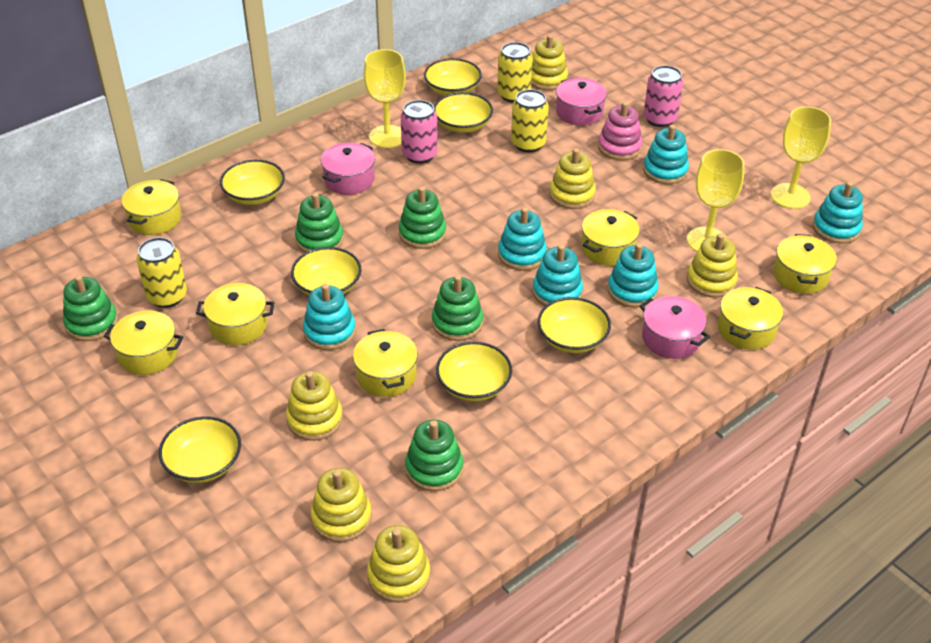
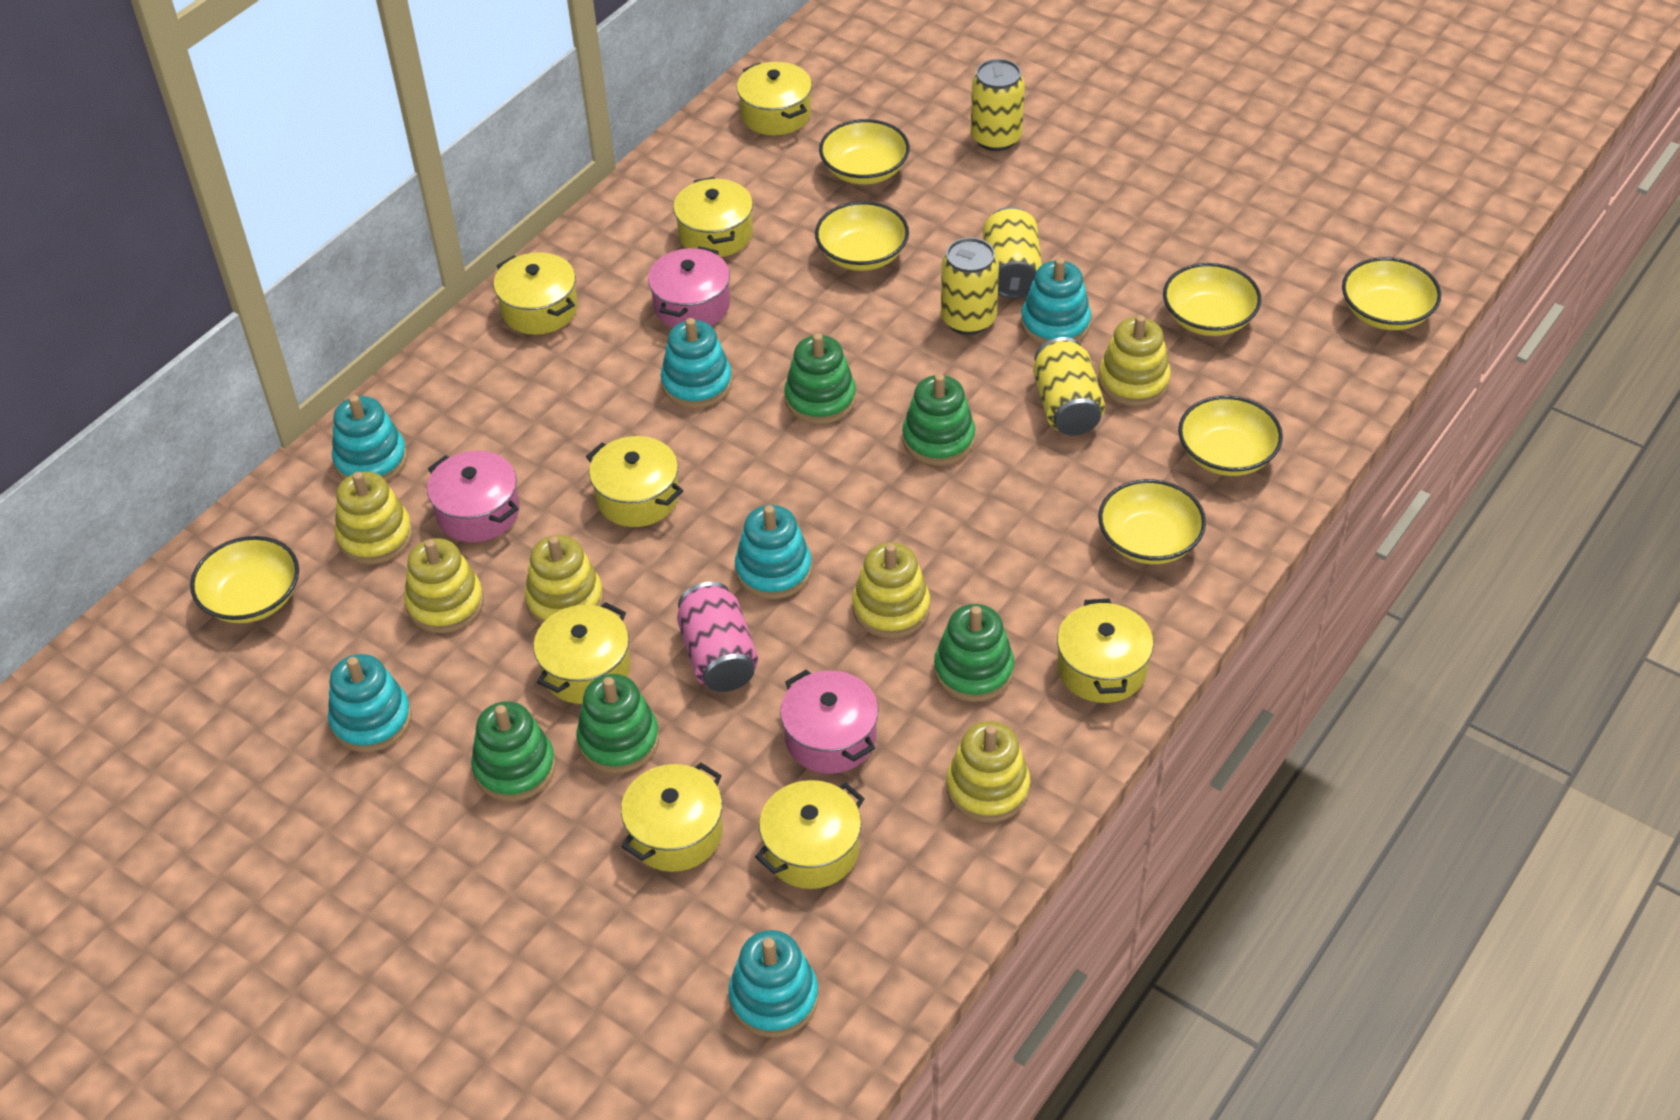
pink can: 2 -> 1
pink stacking toy: 1 -> 0
yellow can: 3 -> 4
yellow goblet: 3 -> 0
yellow pot: 7 -> 8

